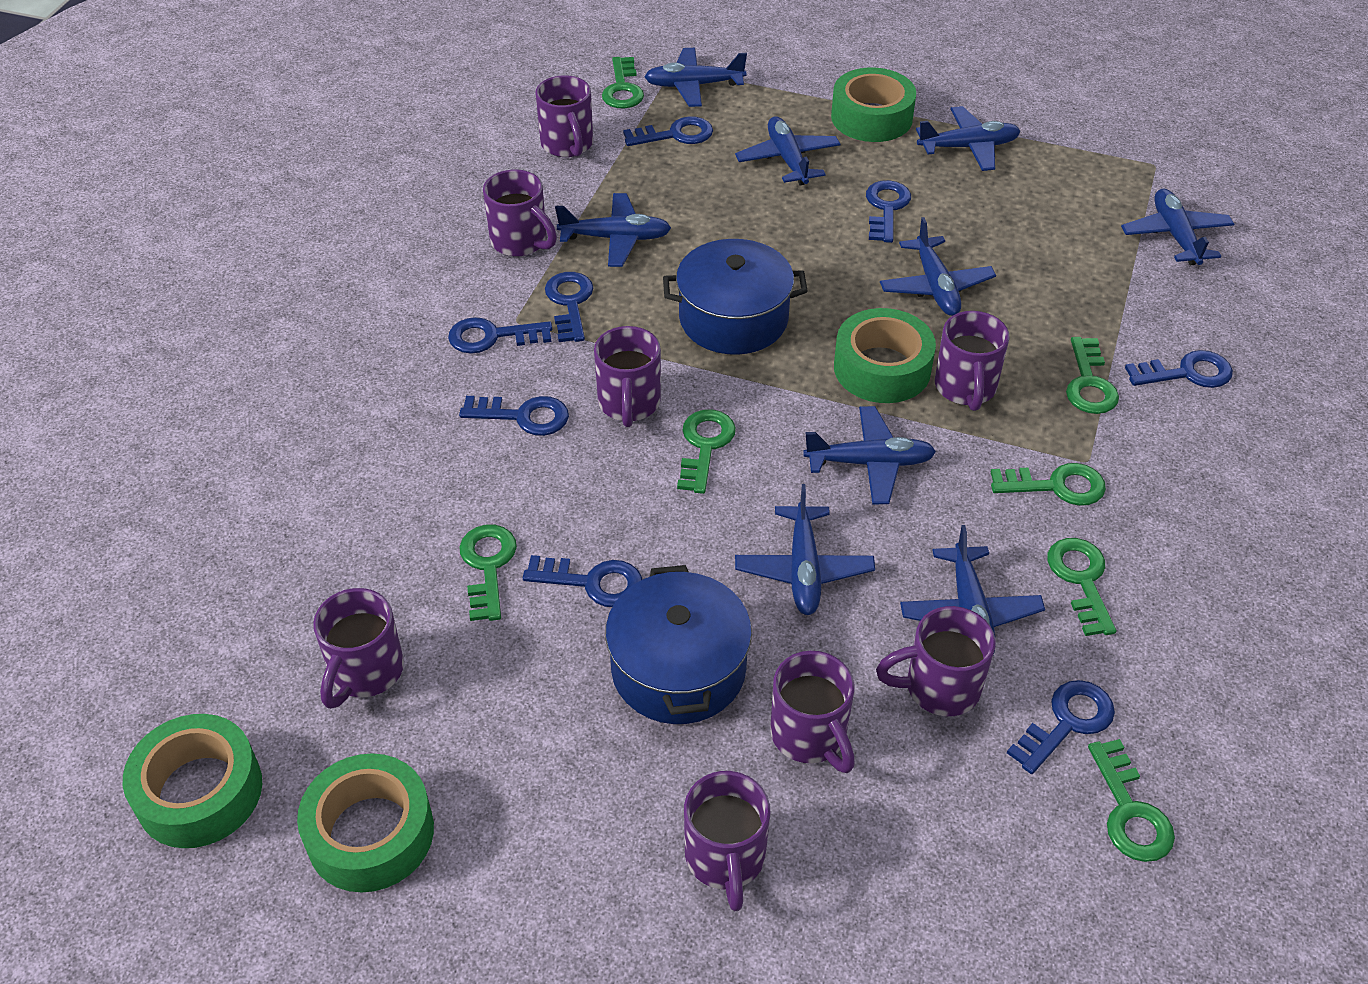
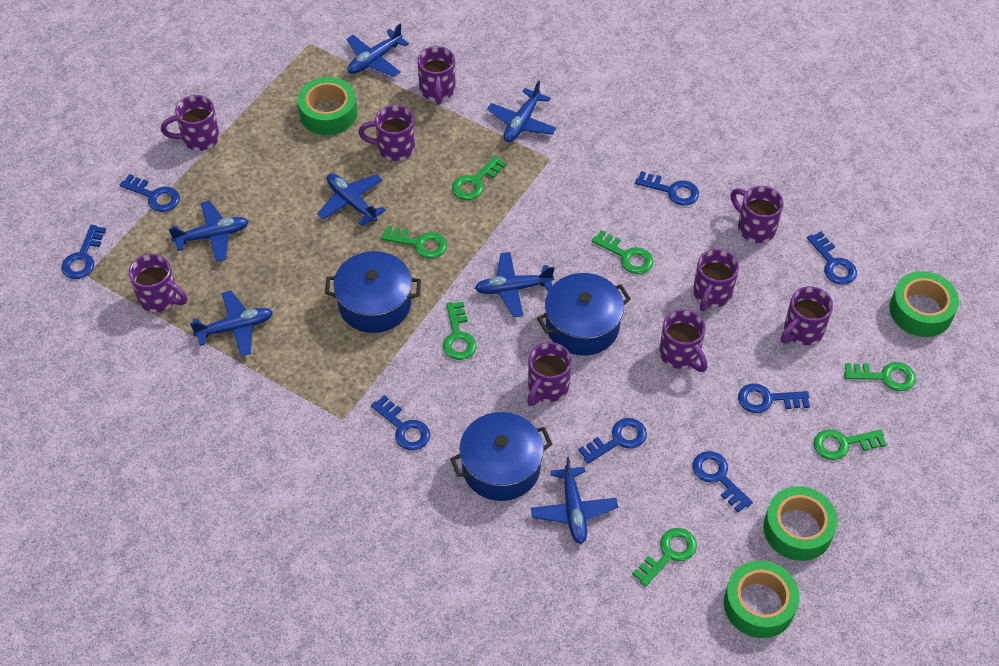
blue plane: 9 -> 7
blue pot: 2 -> 3
purple mug: 8 -> 9

